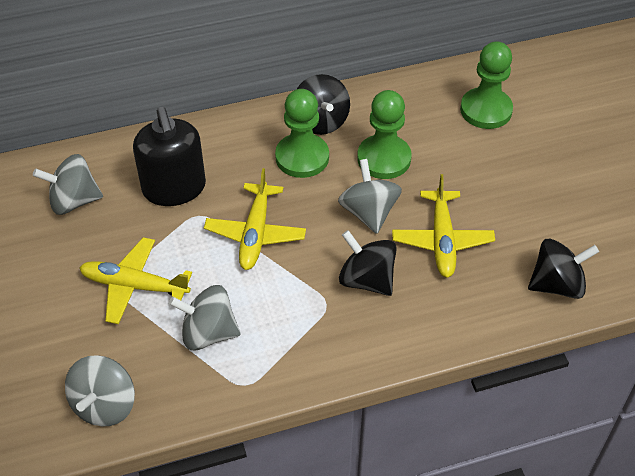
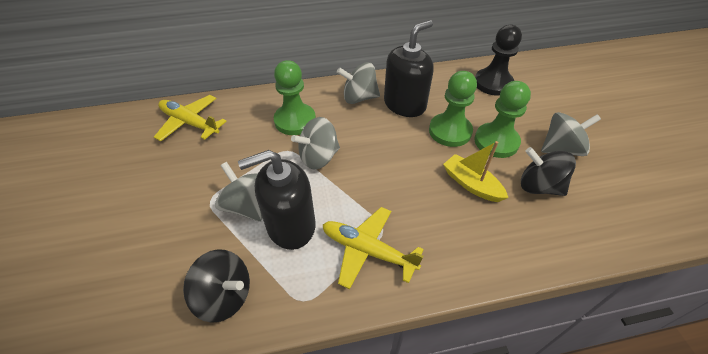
black pawn: 0 -> 1
black soap dispenser: 1 -> 2
black spinning top: 3 -> 2
yellow boat: 0 -> 1
yellow plane: 3 -> 2

